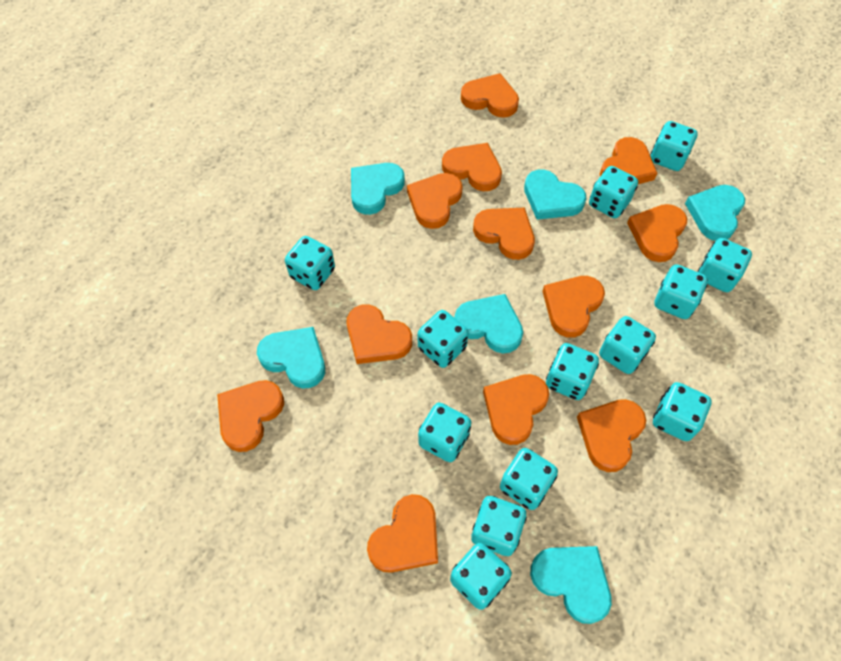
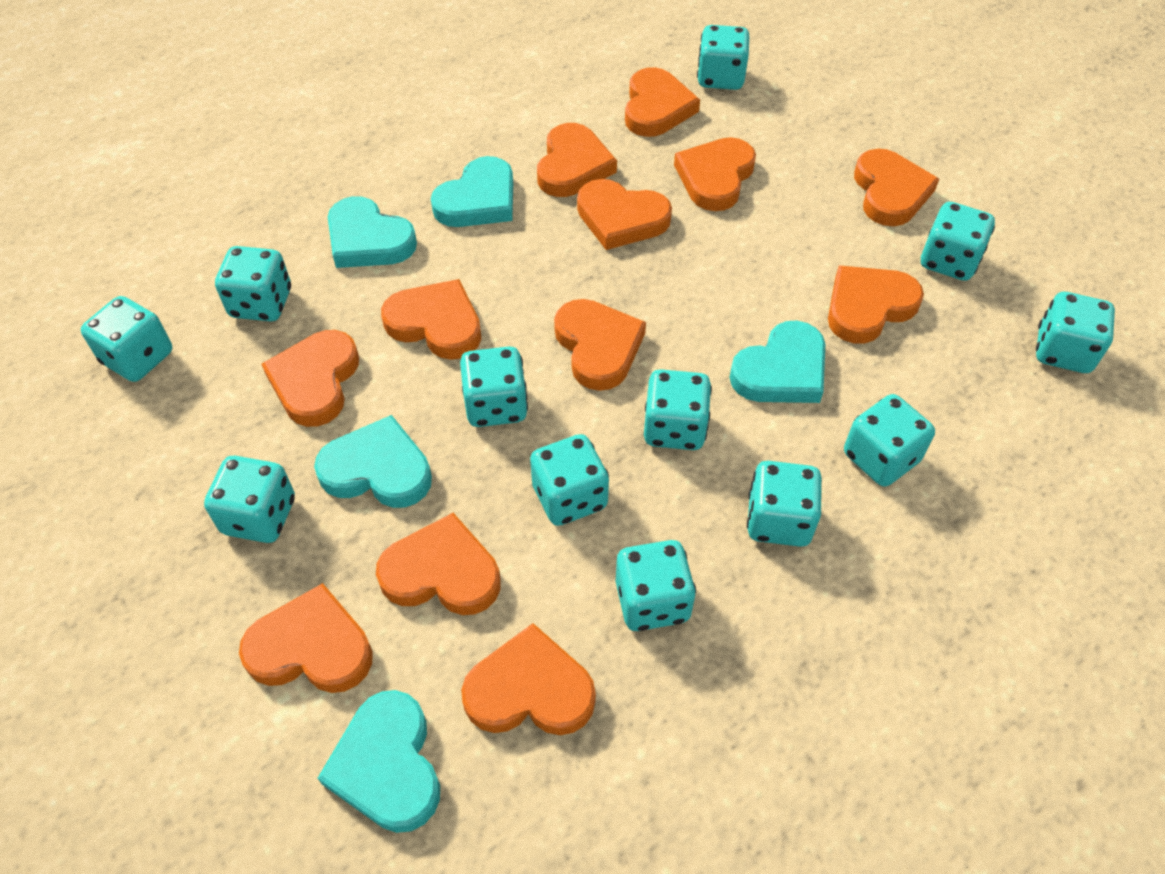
turquoise dice: 13 -> 12
turquoise heart: 6 -> 5

